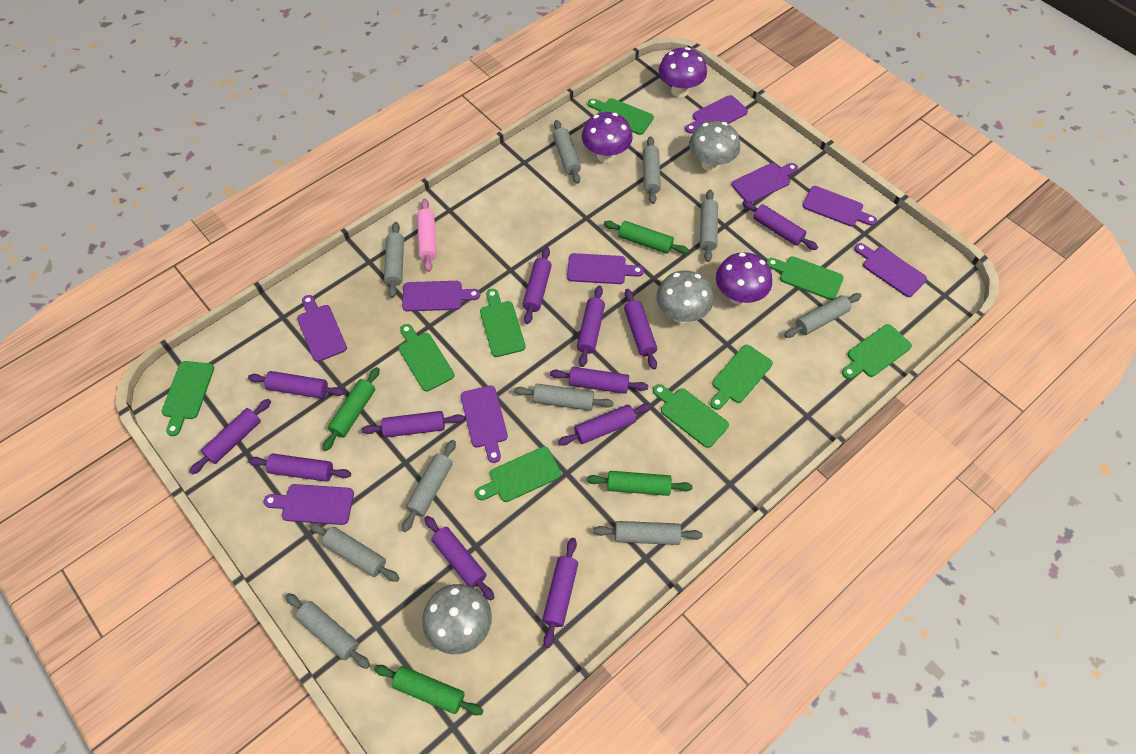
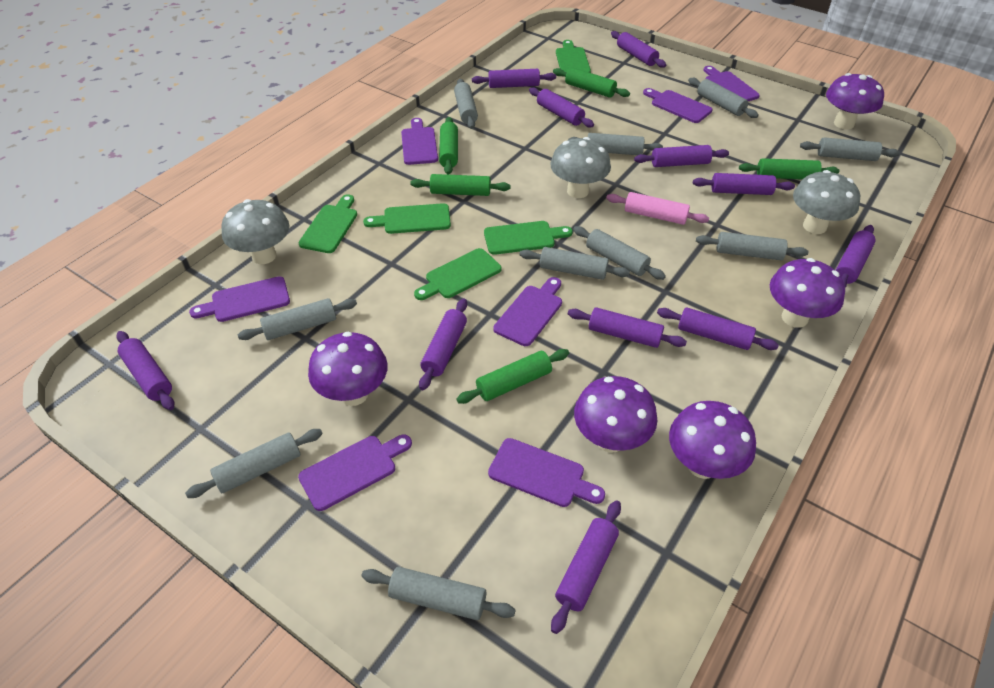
green cutting board: 9 -> 5
green rolling pin: 4 -> 5
purple cutting board: 9 -> 7
purple mushroom: 3 -> 5
purple rolling pin: 12 -> 11

